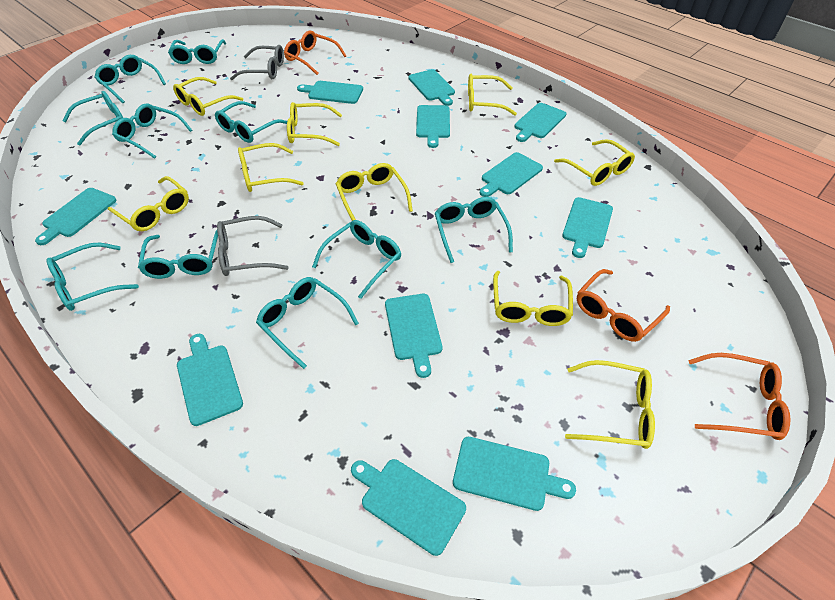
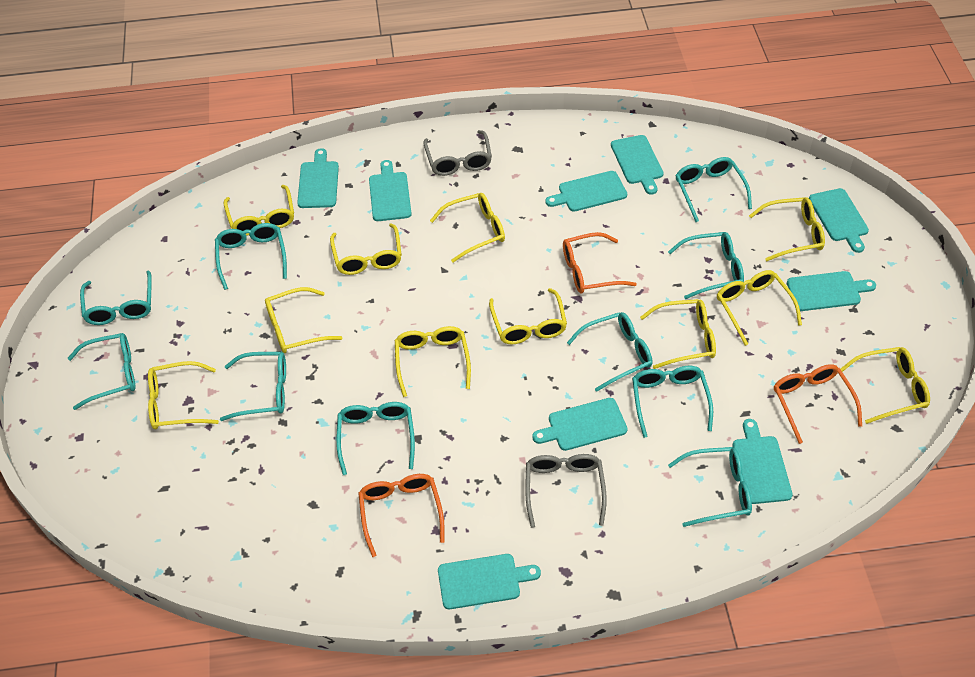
turquoise cutting board: 11 -> 9
yellow glasses: 9 -> 11

